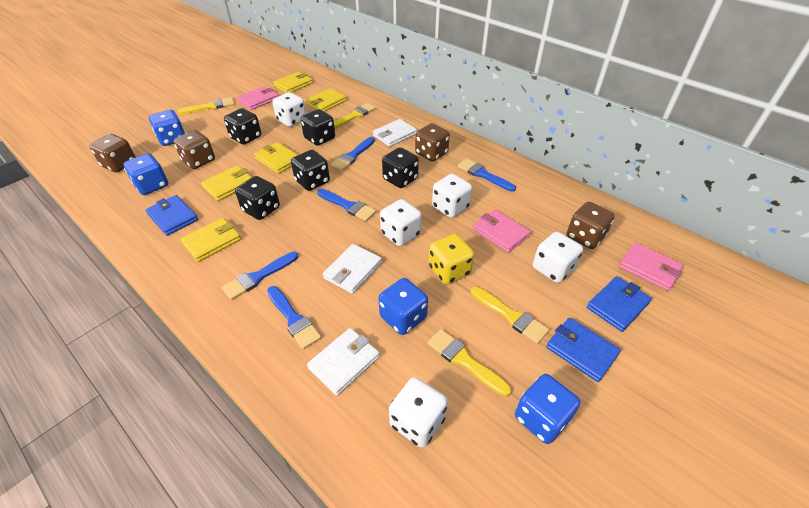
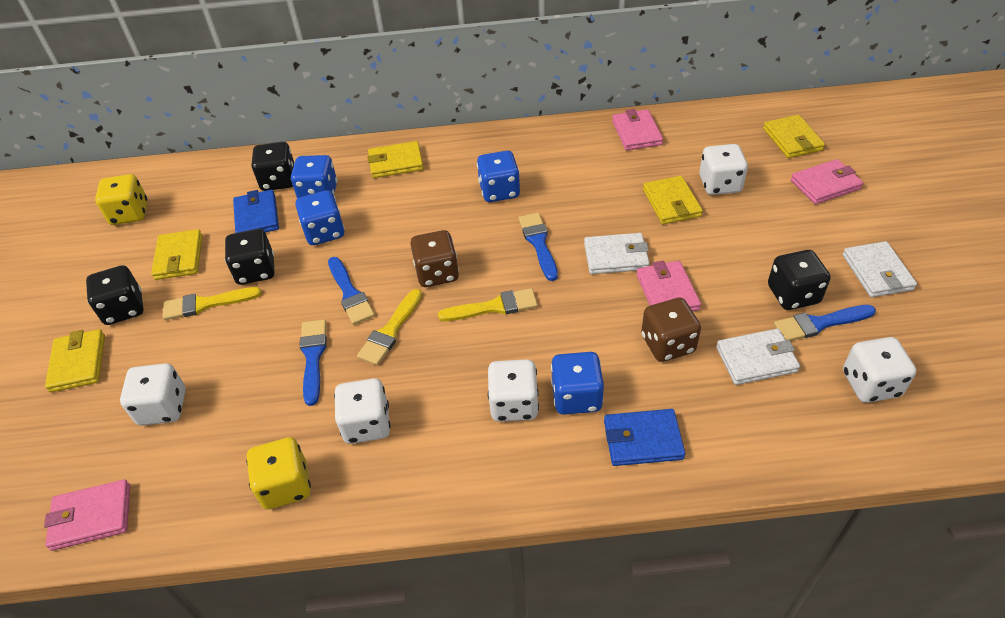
black dice: 5 -> 4
blue brush: 5 -> 4
blue wallet: 3 -> 2
brown dice: 4 -> 2
pink wallet: 3 -> 4
yellow brush: 4 -> 3
yellow dice: 1 -> 2

